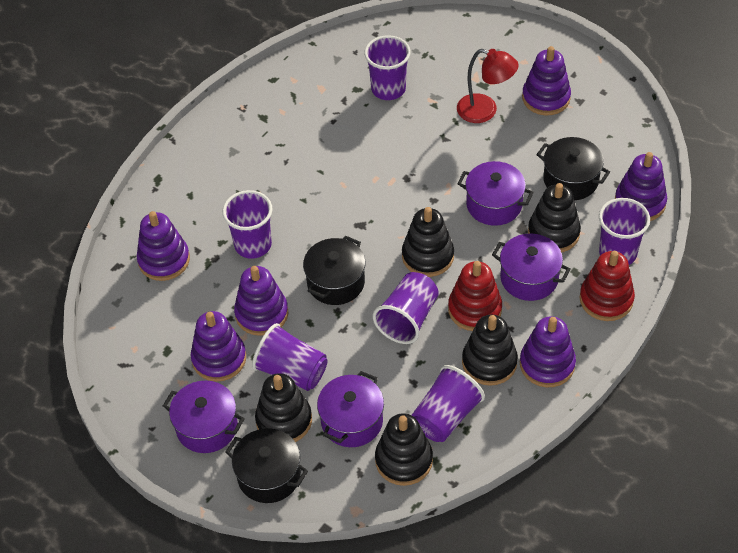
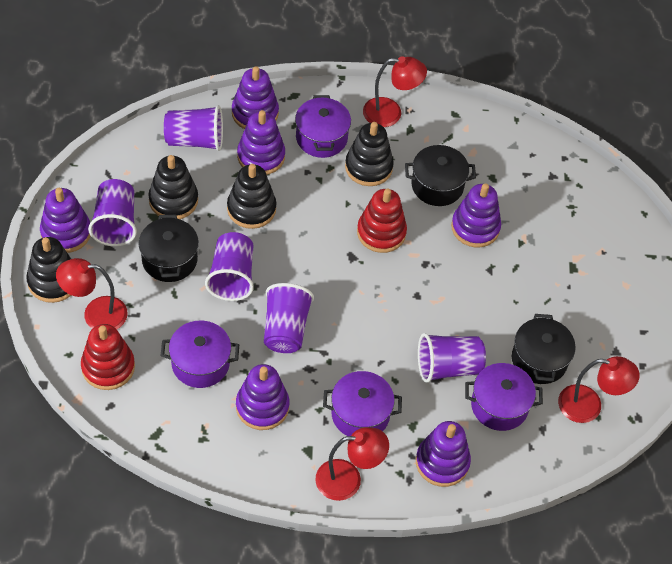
black stacking toy: 5 -> 4
purple cup: 6 -> 5
red lamp: 1 -> 4

